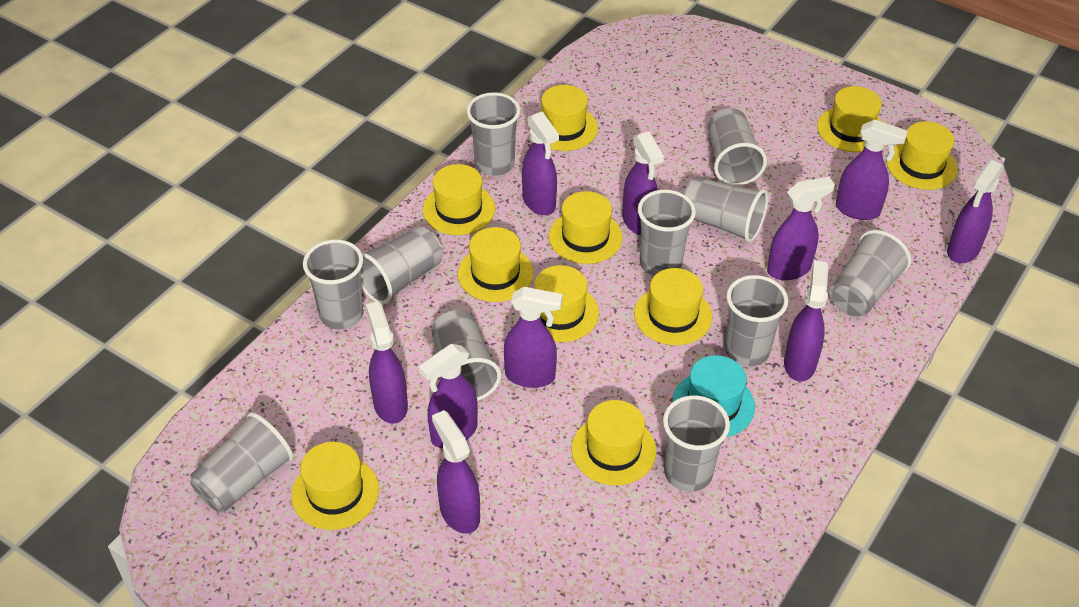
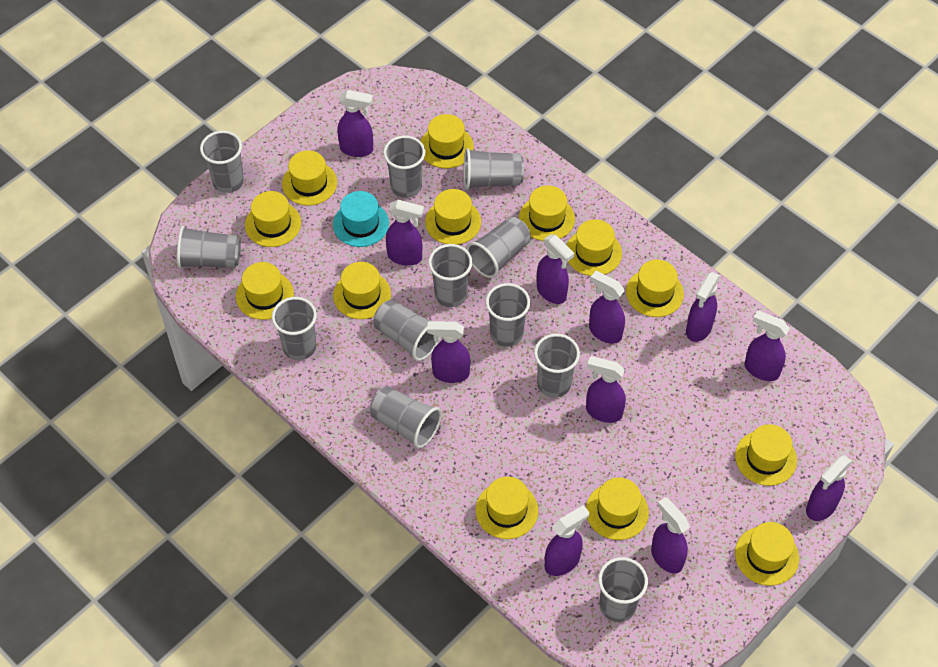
grey cup: 11 -> 12
purple spray bottle: 10 -> 11
yellow hat: 10 -> 13

